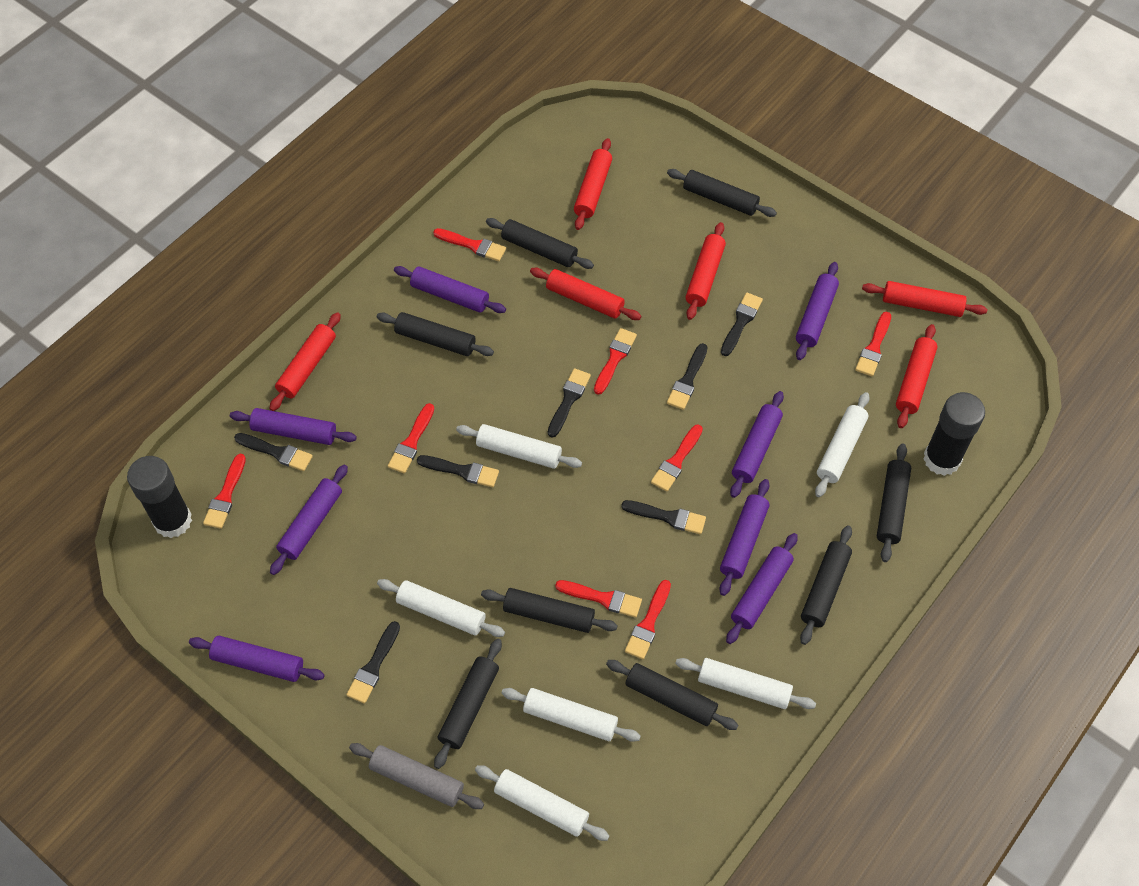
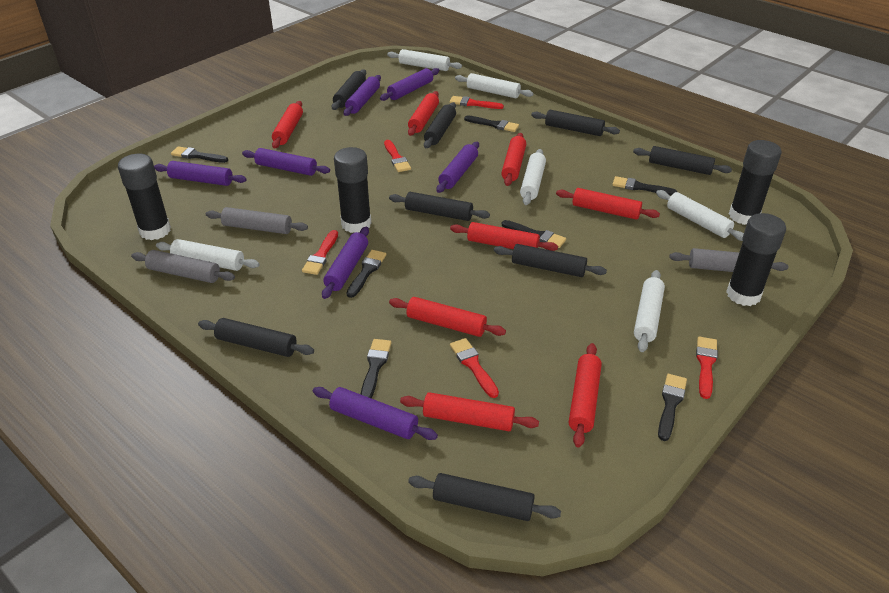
black glue stick: 2 -> 4
grey rolling pin: 1 -> 3
purple rolling pin: 8 -> 7
red brush: 8 -> 5
red rolling pin: 6 -> 8

